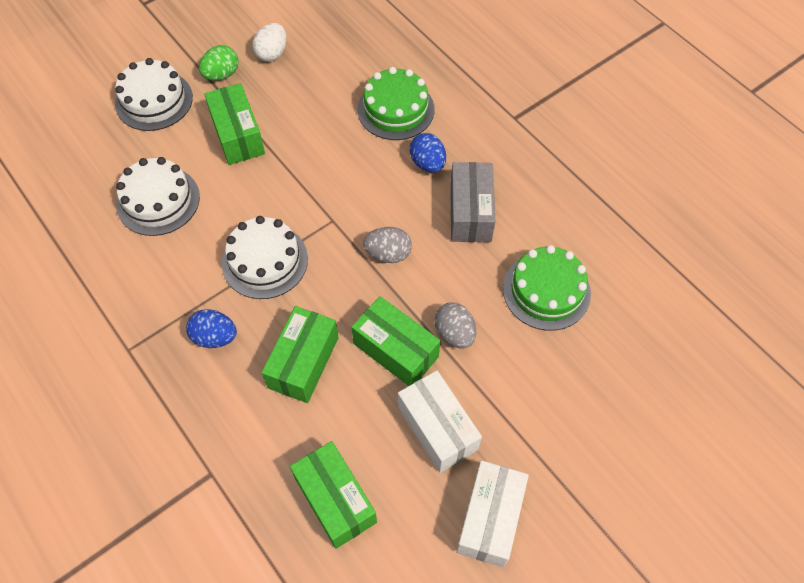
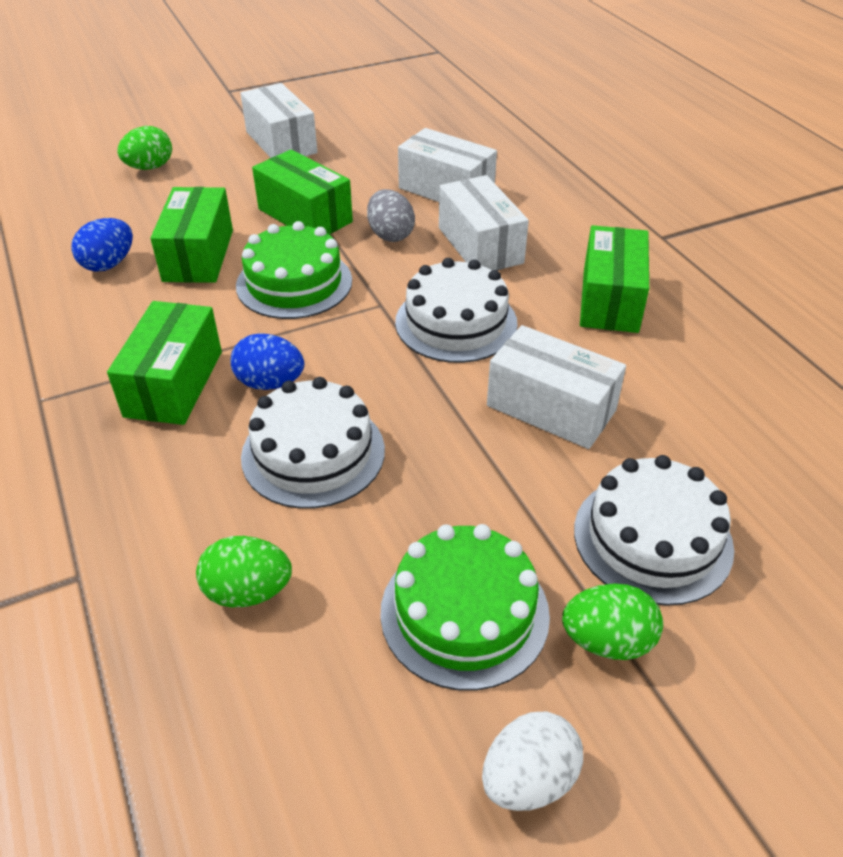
green egg: 1 -> 3
grey box: 1 -> 0
grey egg: 2 -> 1
white box: 2 -> 4

